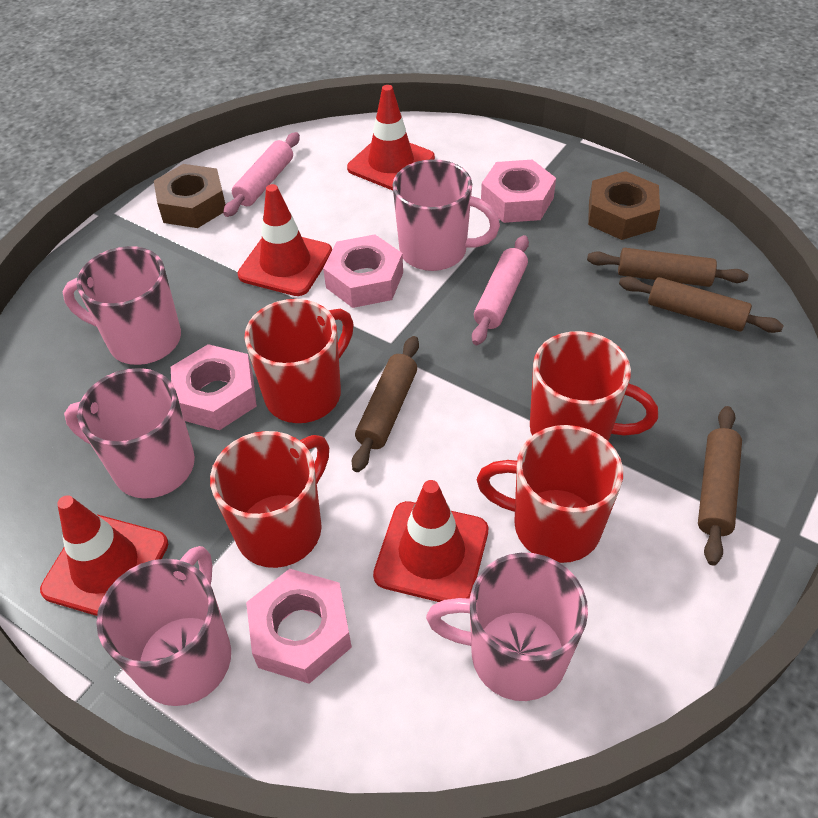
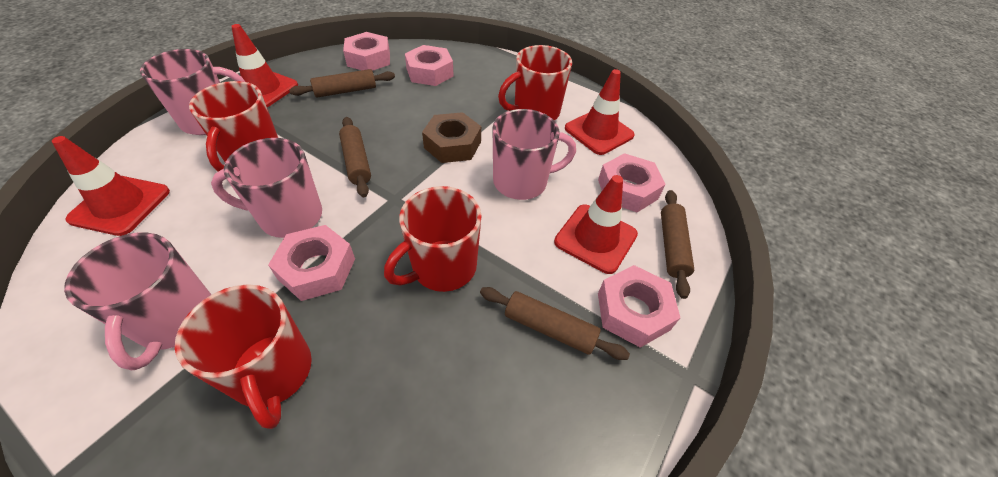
brown nut: 2 -> 1
pink mug: 5 -> 4
pink nut: 4 -> 5
pink rolling pin: 2 -> 0

